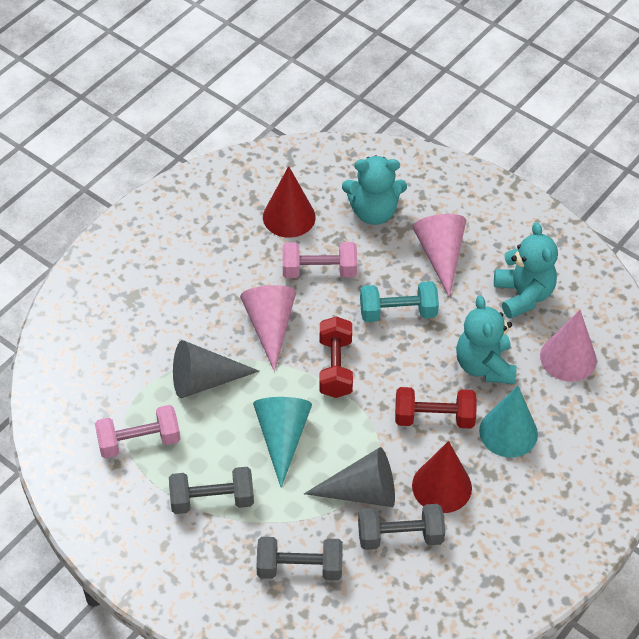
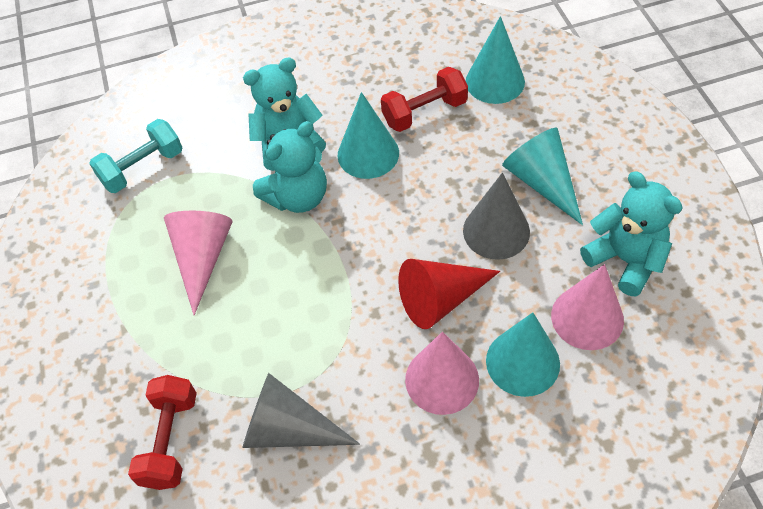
grey dumbbell: 3 -> 0
pink dumbbell: 2 -> 0
red cone: 2 -> 1
turquoise cone: 2 -> 4

